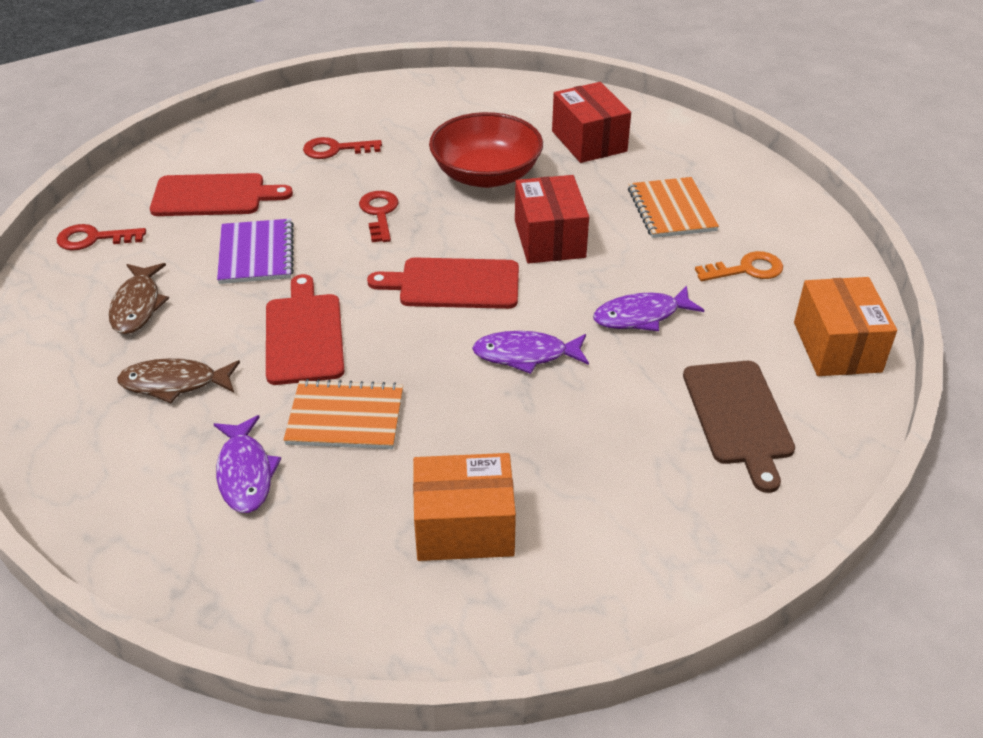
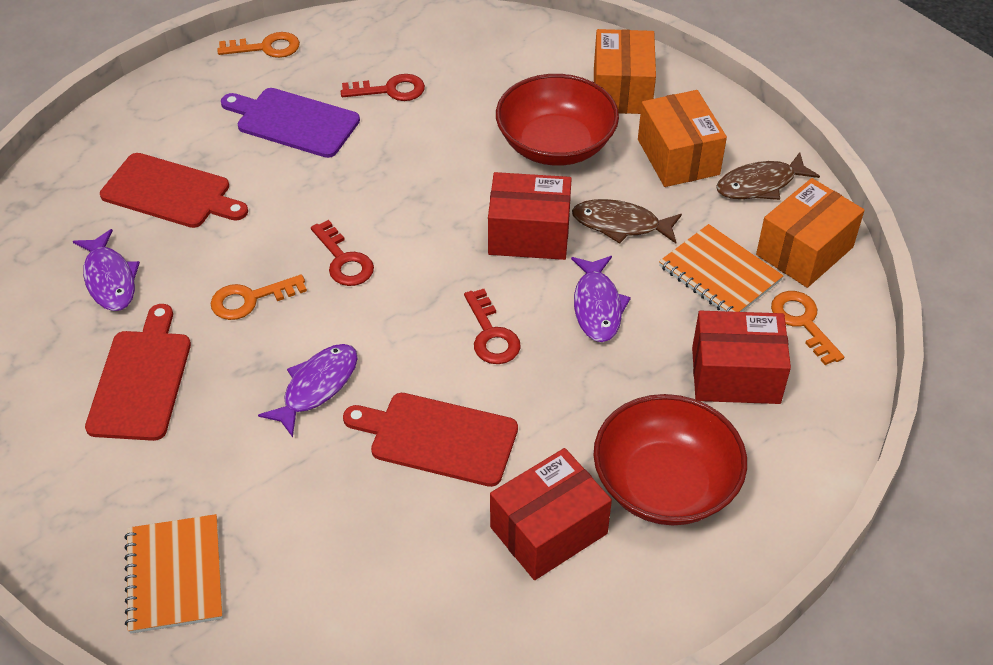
brown cutting board: 1 -> 0
orange box: 2 -> 3
orange key: 1 -> 3
purple cutting board: 0 -> 1
purple notebook: 1 -> 0
red bowl: 1 -> 2
red box: 2 -> 3

